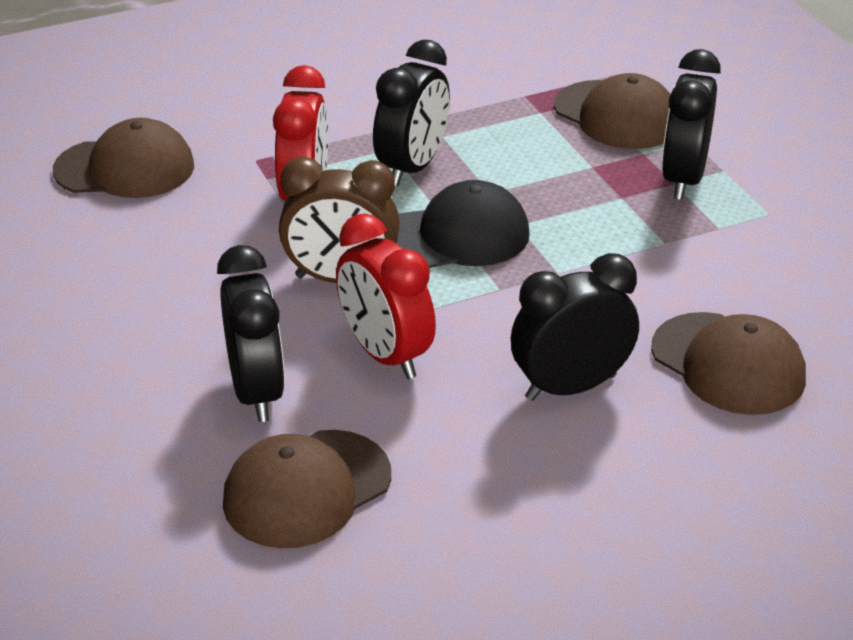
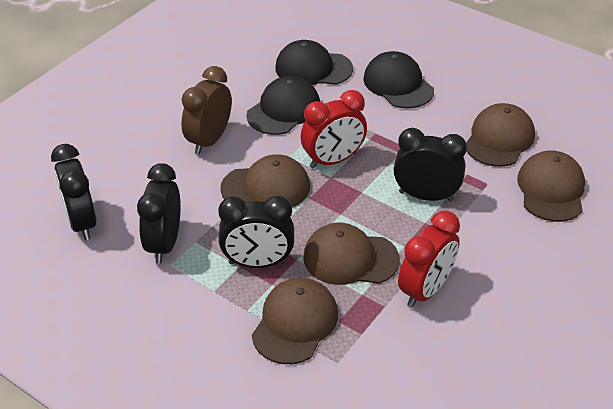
black cap: 1 -> 3
brown cap: 4 -> 5

